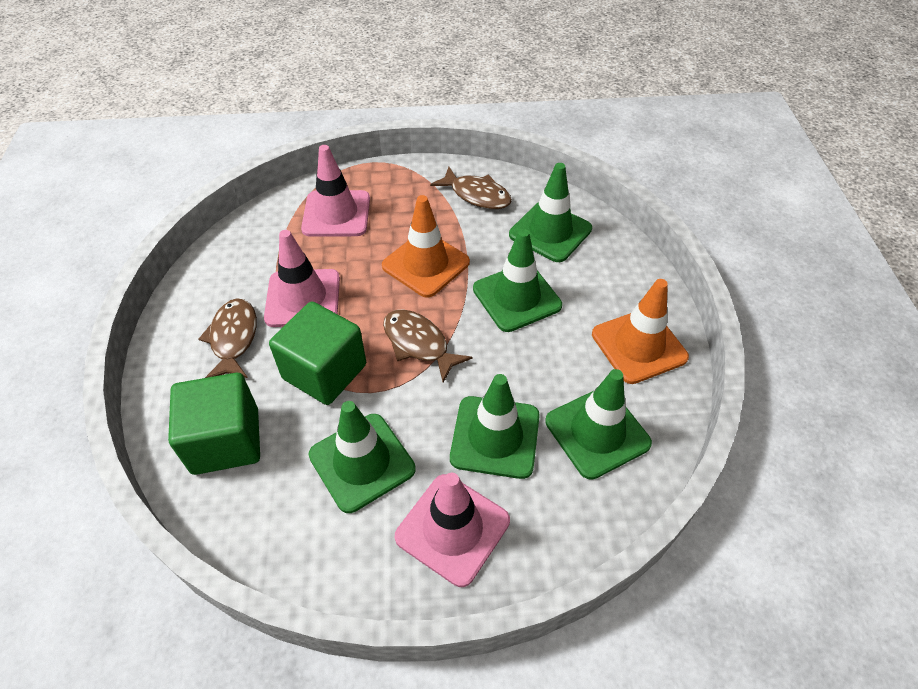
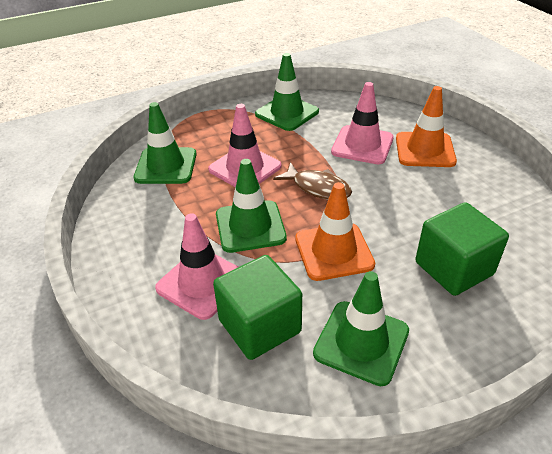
brown fish: 3 -> 1
green traffic cone: 5 -> 4

